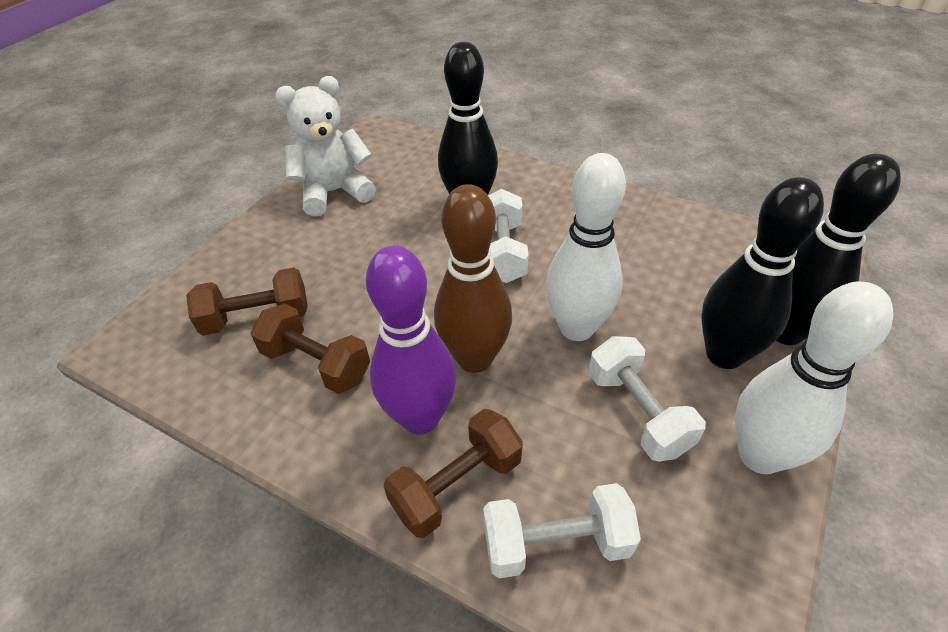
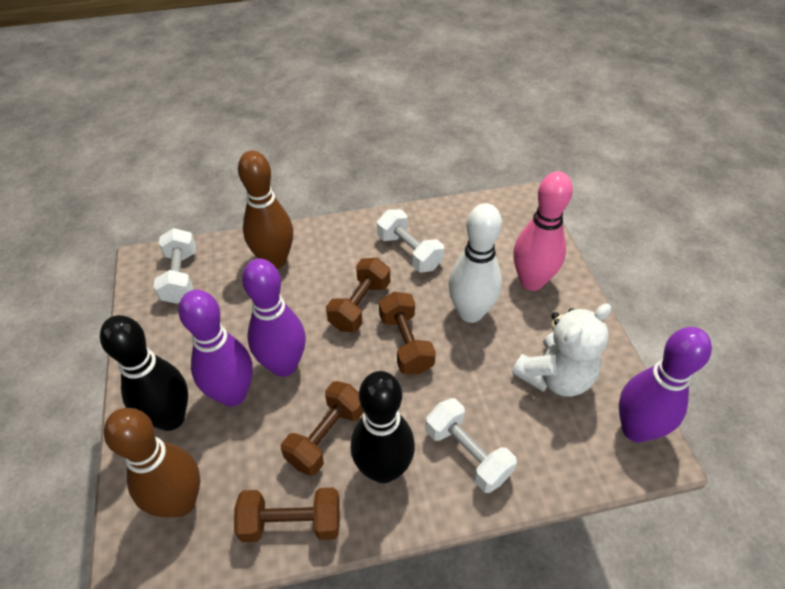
black bowling pin: 3 -> 2
brown bowling pin: 1 -> 2
brown dumbbell: 3 -> 4
pink bowling pin: 0 -> 1
purple bowling pin: 1 -> 3
white bowling pin: 2 -> 1

